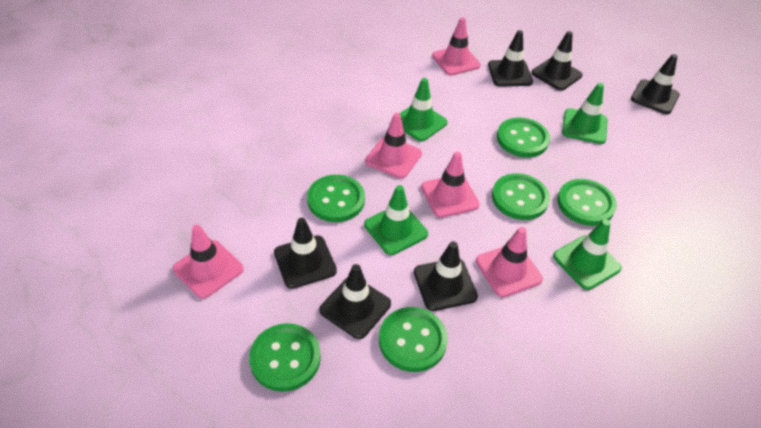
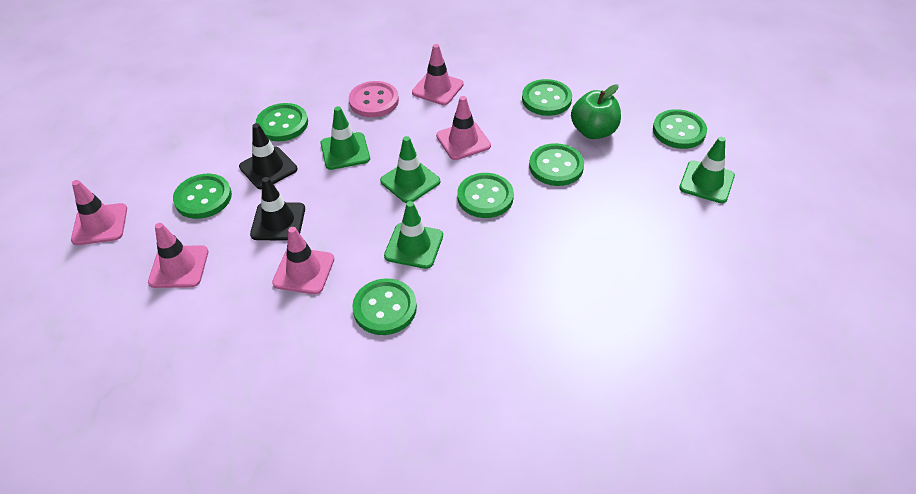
black traffic cone: 6 -> 2
green apple: 0 -> 1
green button: 6 -> 7
pink button: 0 -> 1

